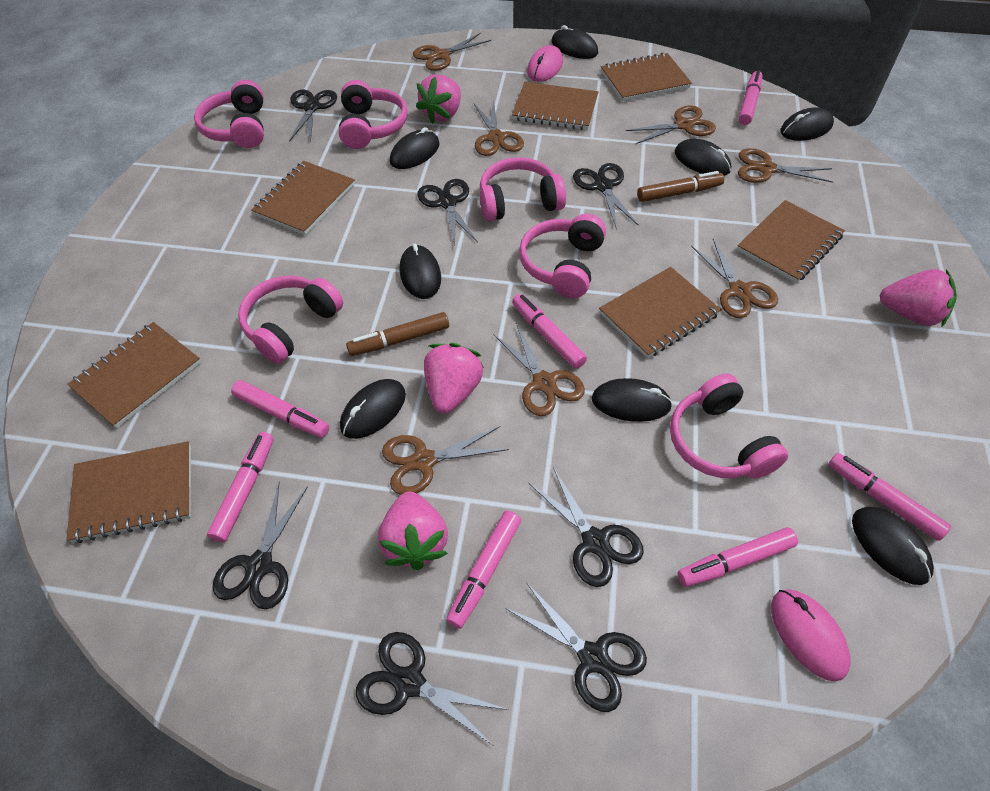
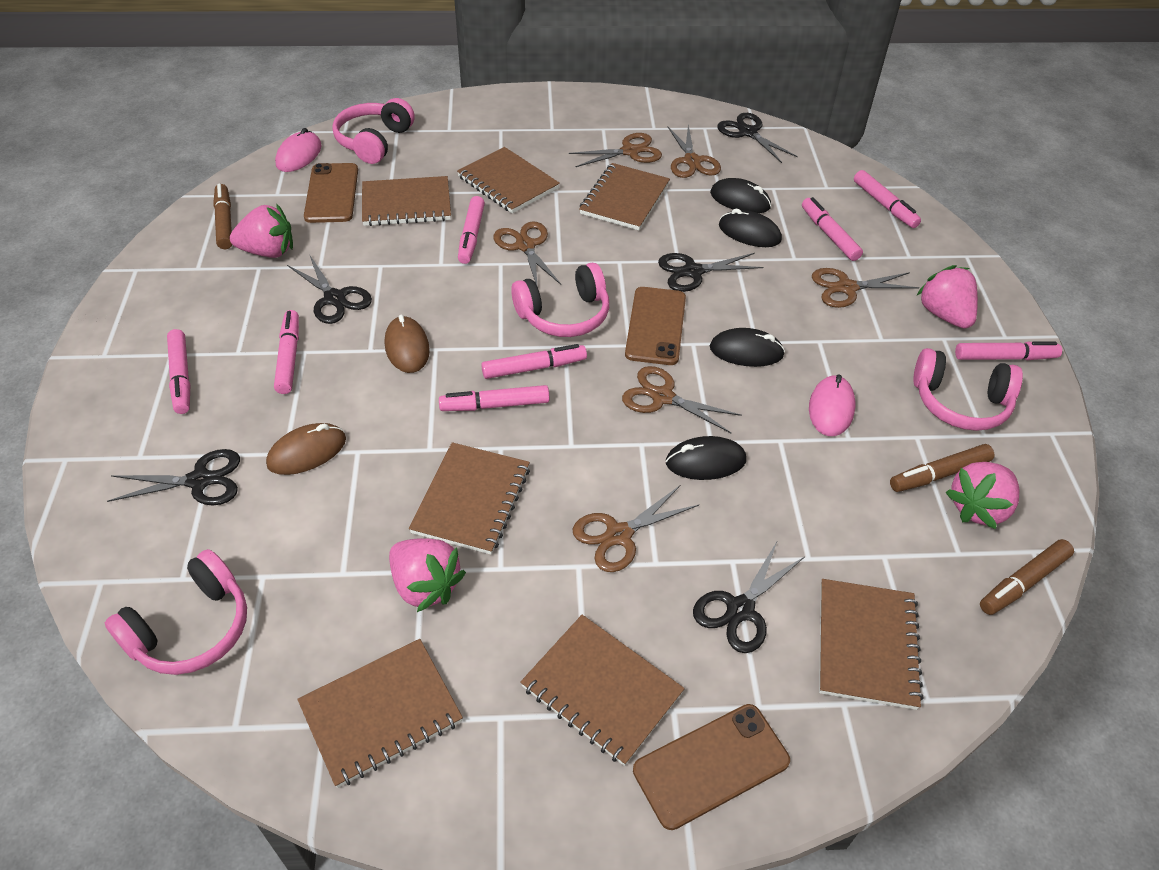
black mouse: 8 -> 4
black scissors: 7 -> 5
brown marker: 2 -> 3
brown mouse: 0 -> 2
brown phone: 0 -> 3
brown scissors: 7 -> 6
pink headphones: 6 -> 4
pink marker: 7 -> 8

